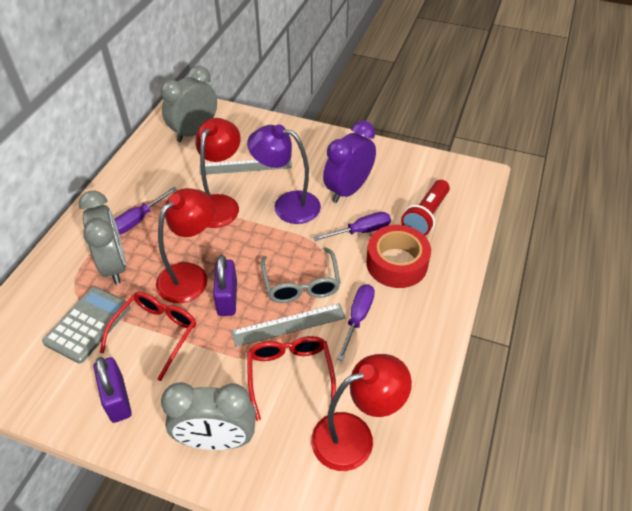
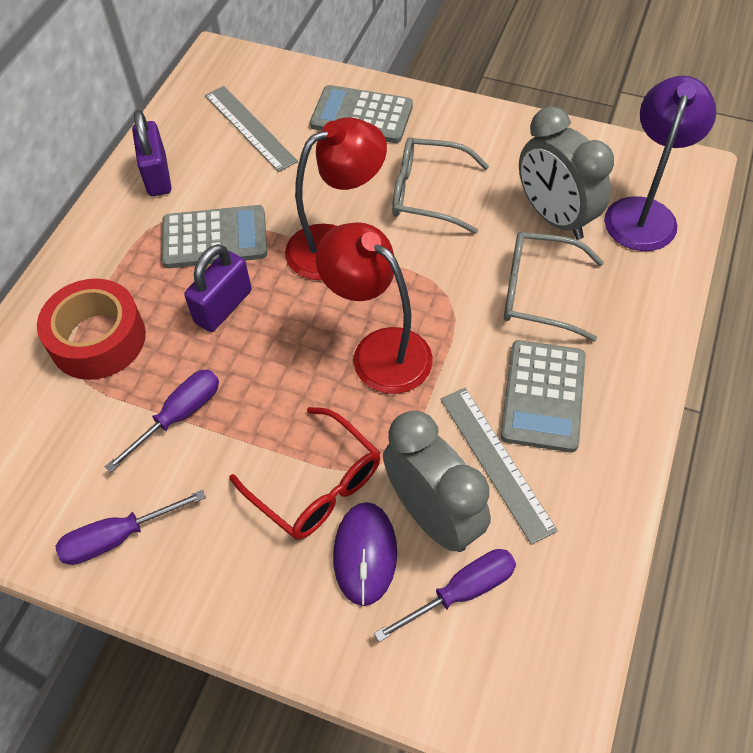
grey calculator: 1 -> 3
grey clock: 3 -> 2
grey glasses: 1 -> 2
purple clock: 1 -> 0
purple mouse: 0 -> 1
red flashlight: 1 -> 0
red glasses: 2 -> 1
red lamp: 3 -> 2

